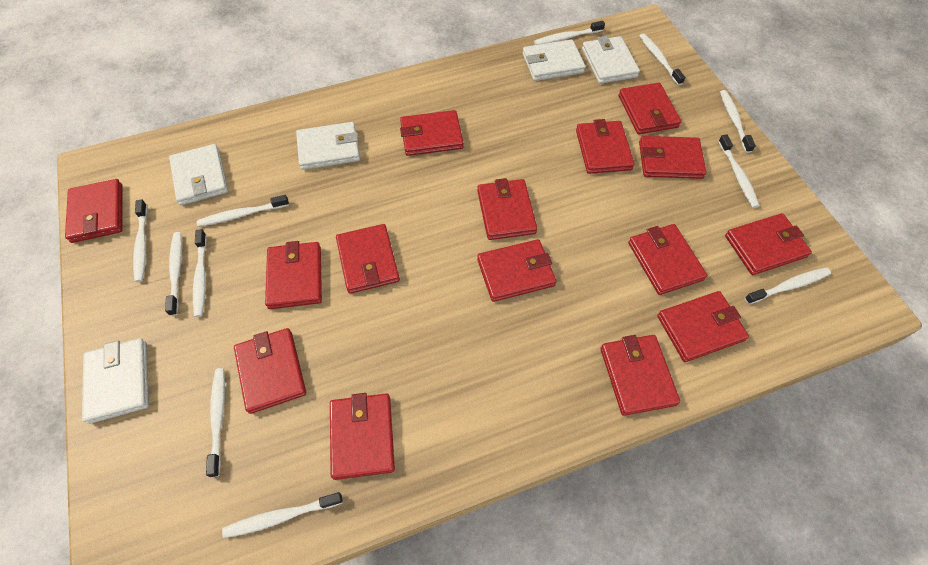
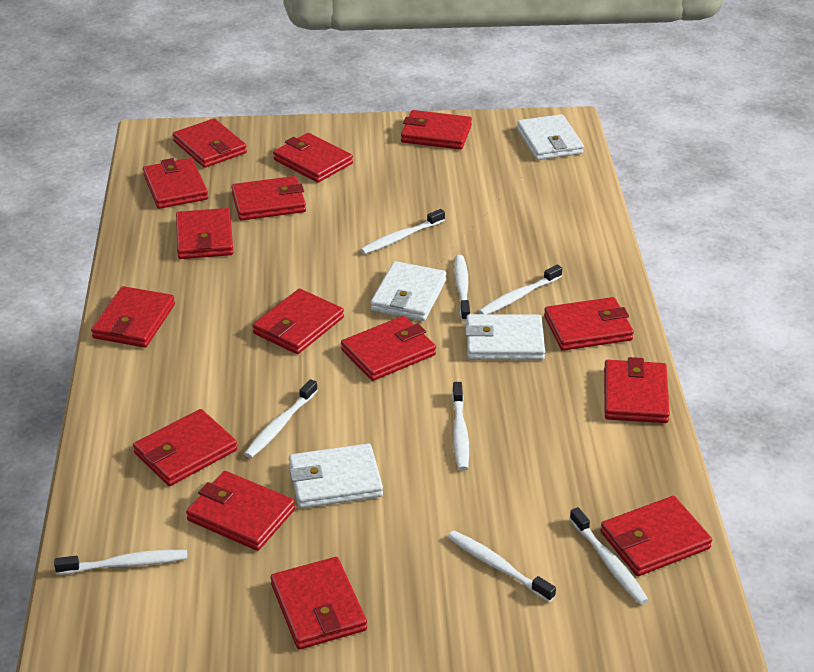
white toothbrush: 11 -> 8
white wallet: 5 -> 4

